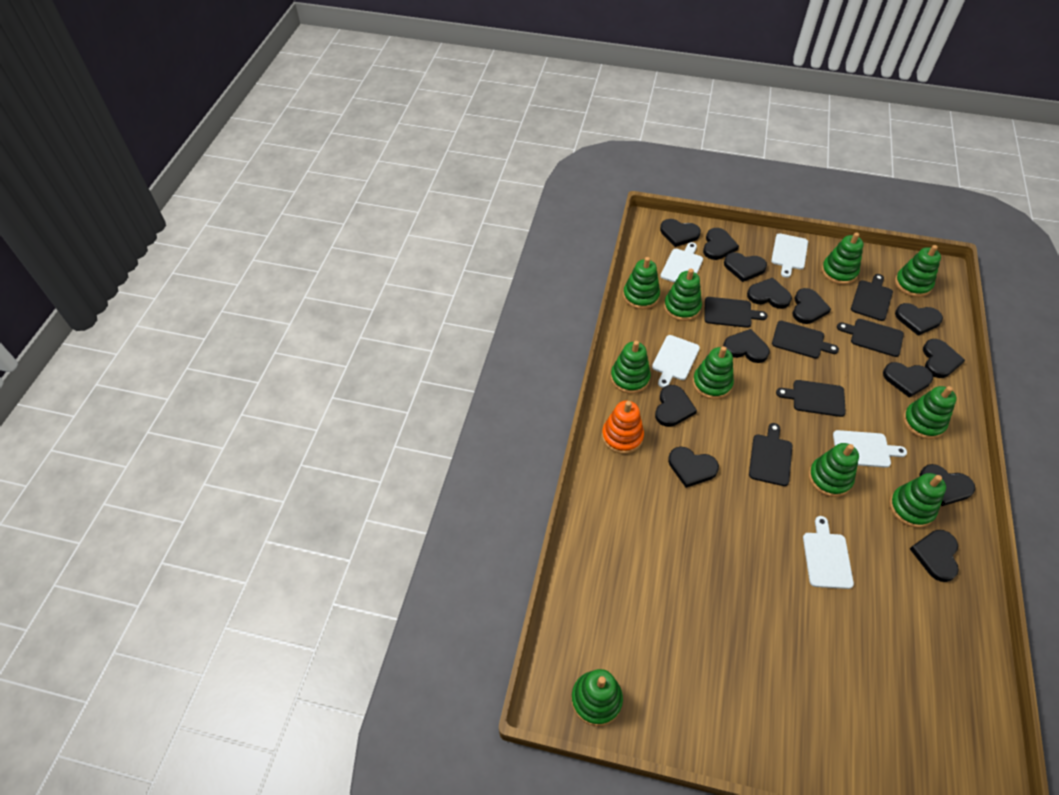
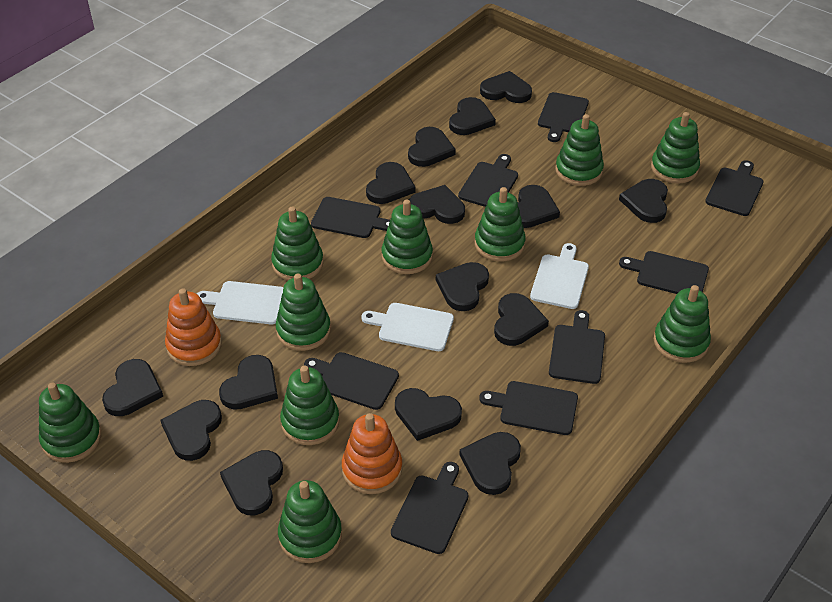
black cutting board: 6 -> 9
black heart: 13 -> 15
orange stacking toy: 1 -> 2
white cutting board: 5 -> 3

